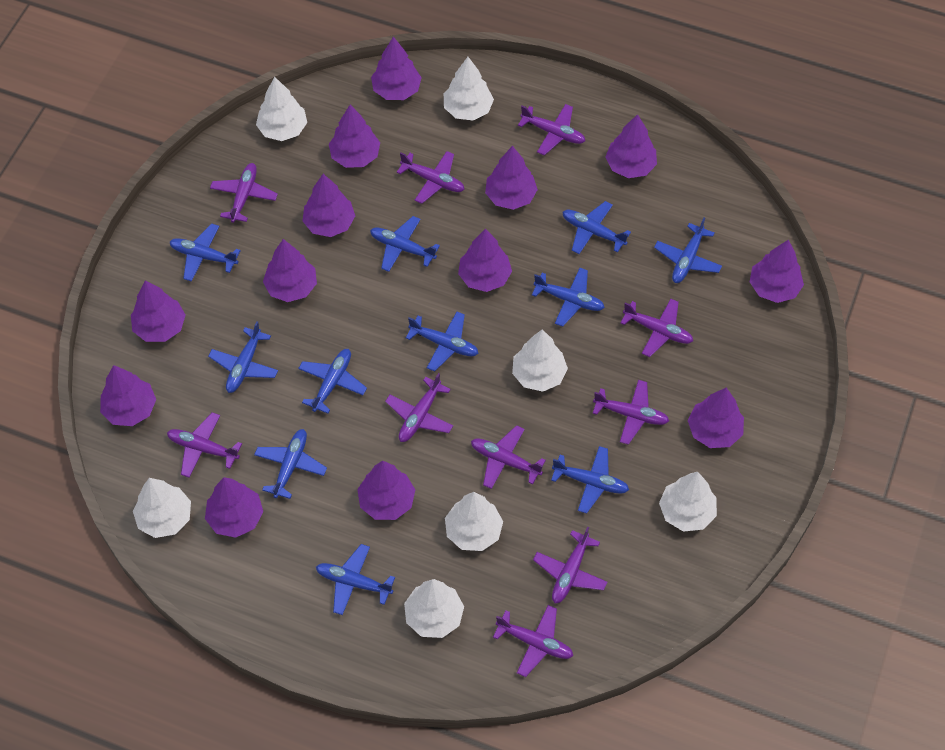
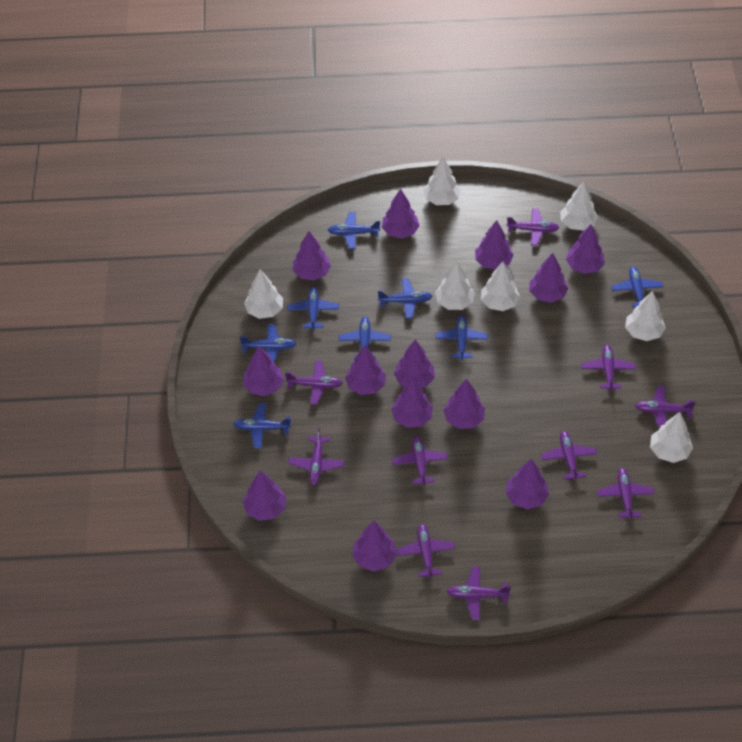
blue plane: 11 -> 8

